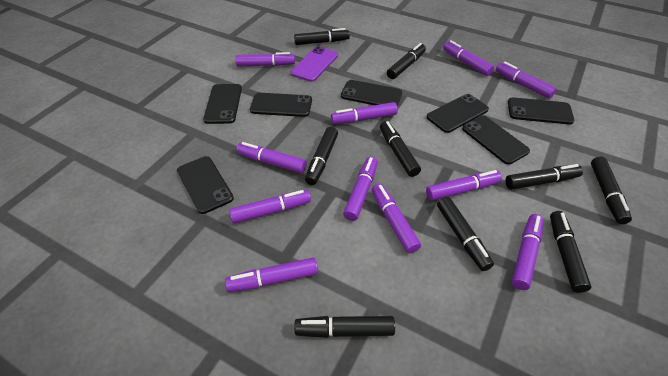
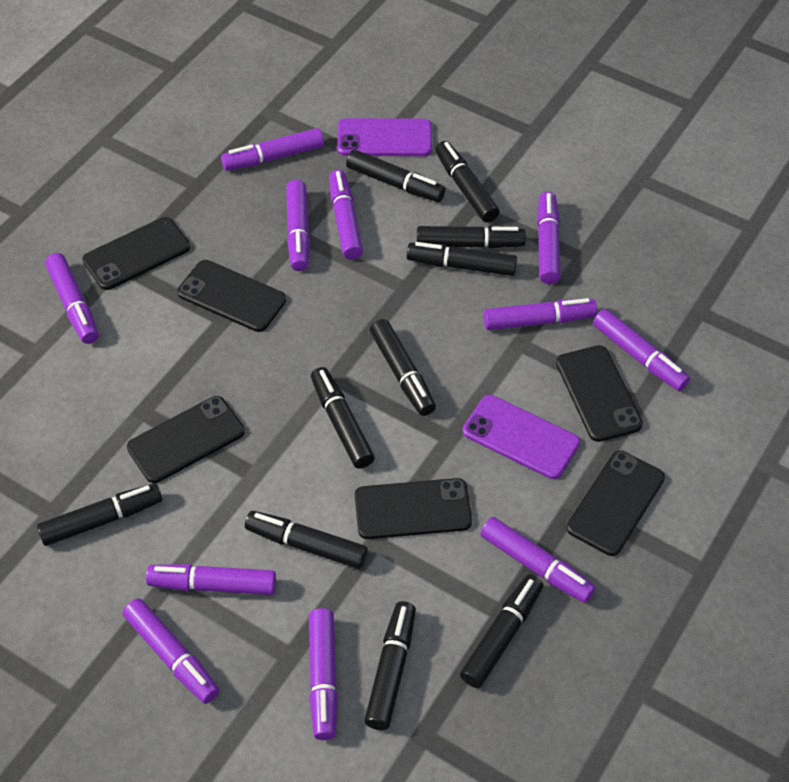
black marker: 9 -> 10
black phone: 7 -> 6
purple phone: 1 -> 2

